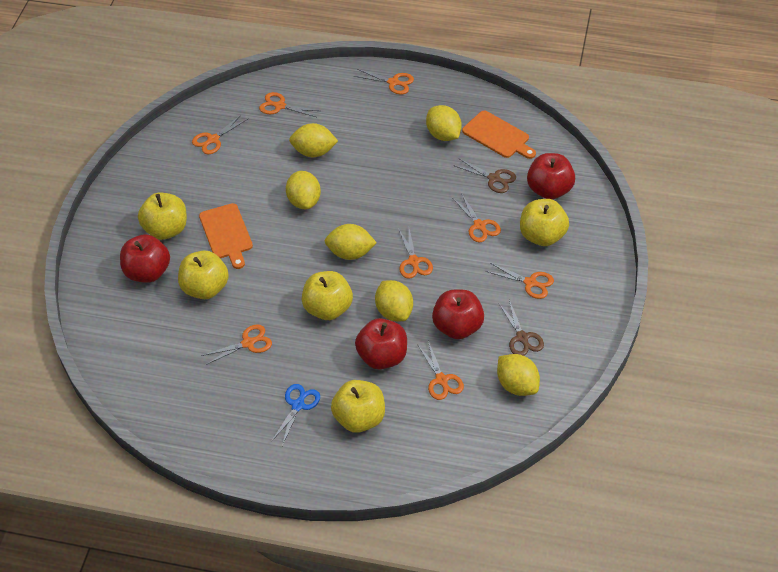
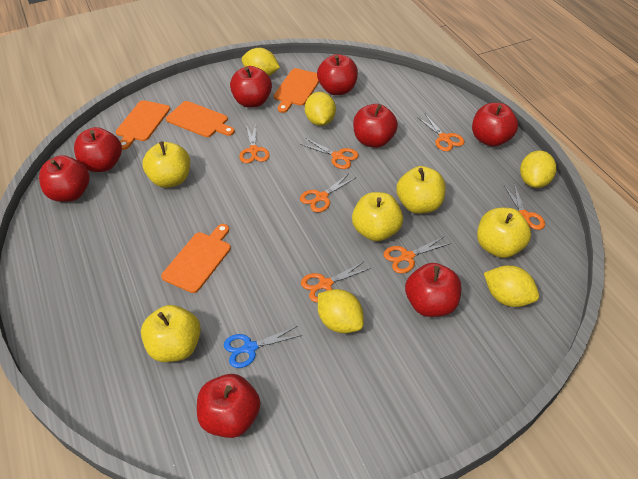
brown scissors: 2 -> 0
orange cutting board: 2 -> 4
orange scissors: 8 -> 7
red apple: 4 -> 8
yellow lemon: 6 -> 5

